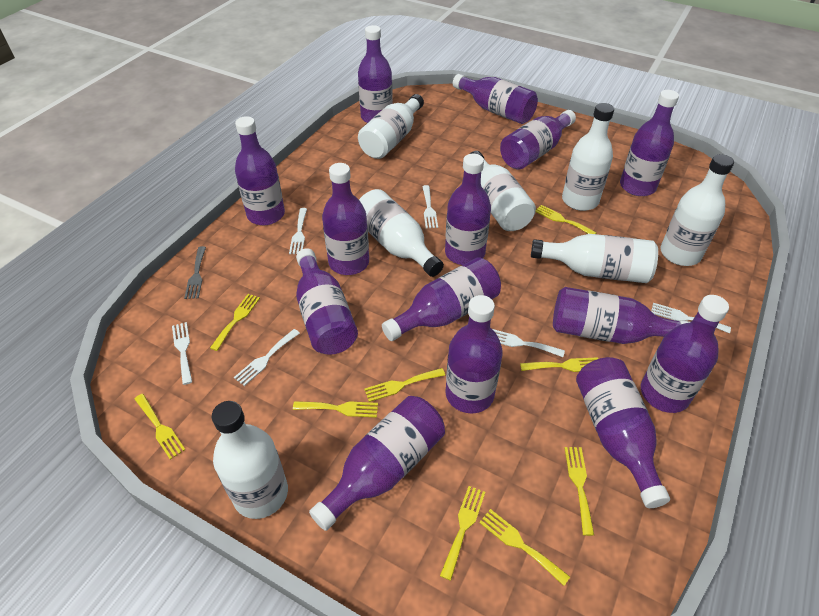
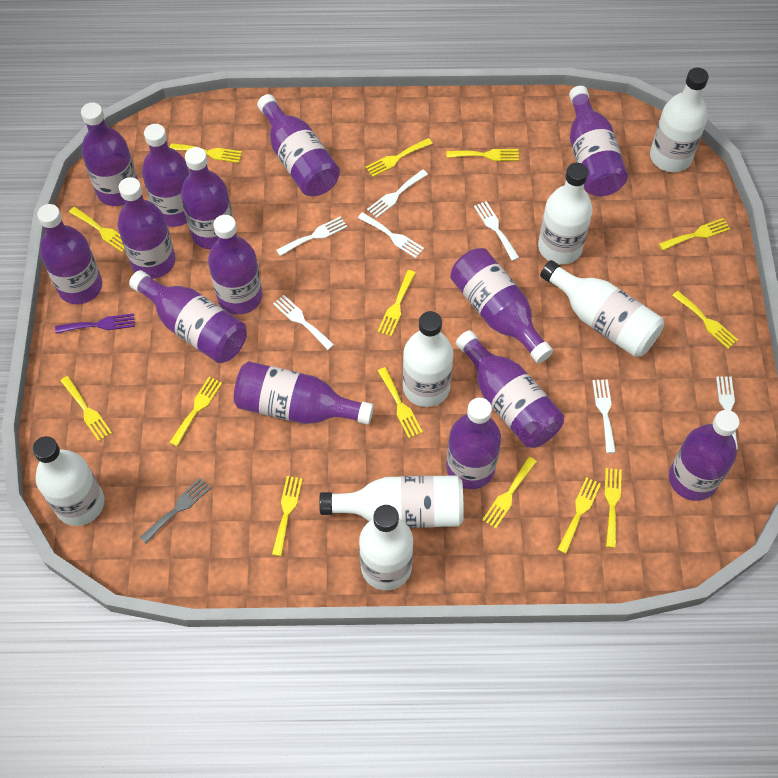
purple fork: 0 -> 1
white fork: 6 -> 7
yellow fork: 9 -> 14

